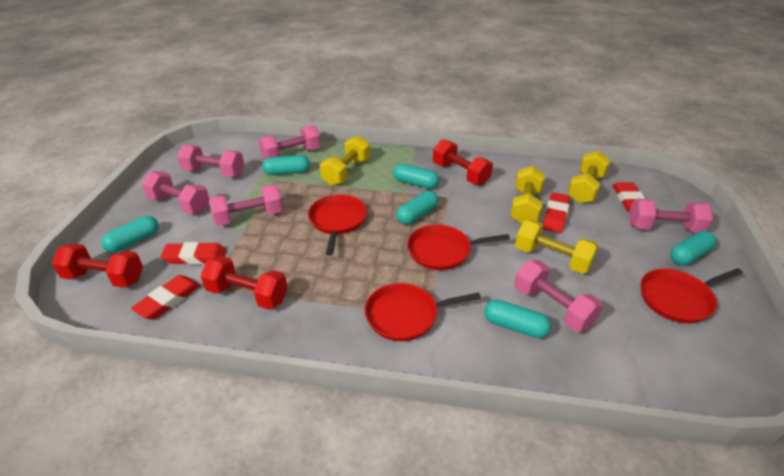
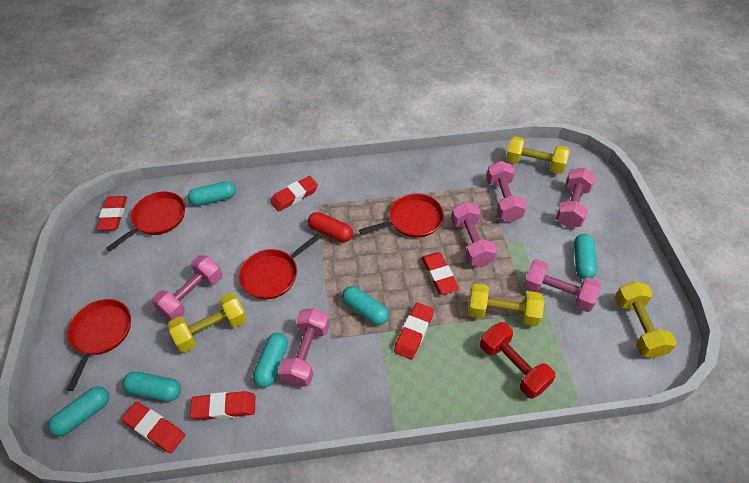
red capsule: 0 -> 1
red dumbbell: 3 -> 1
red eraser: 4 -> 6

